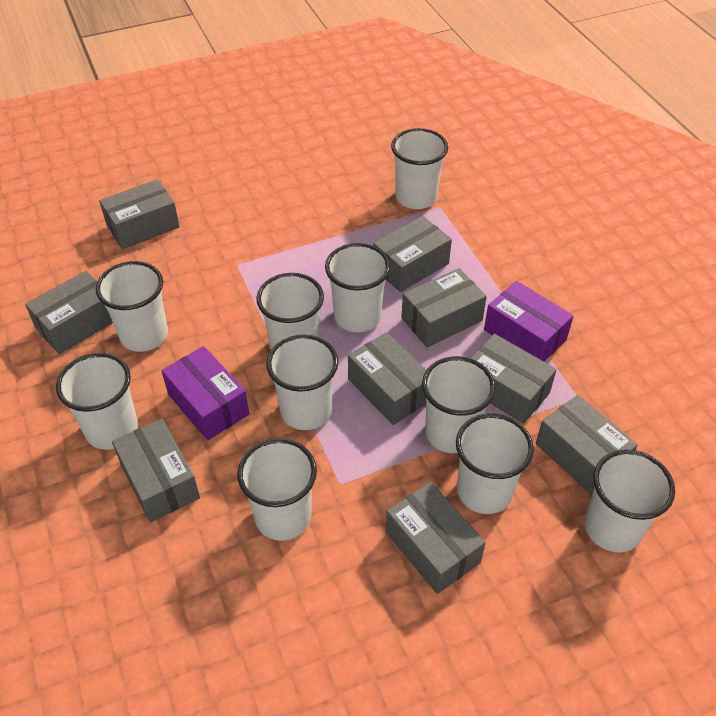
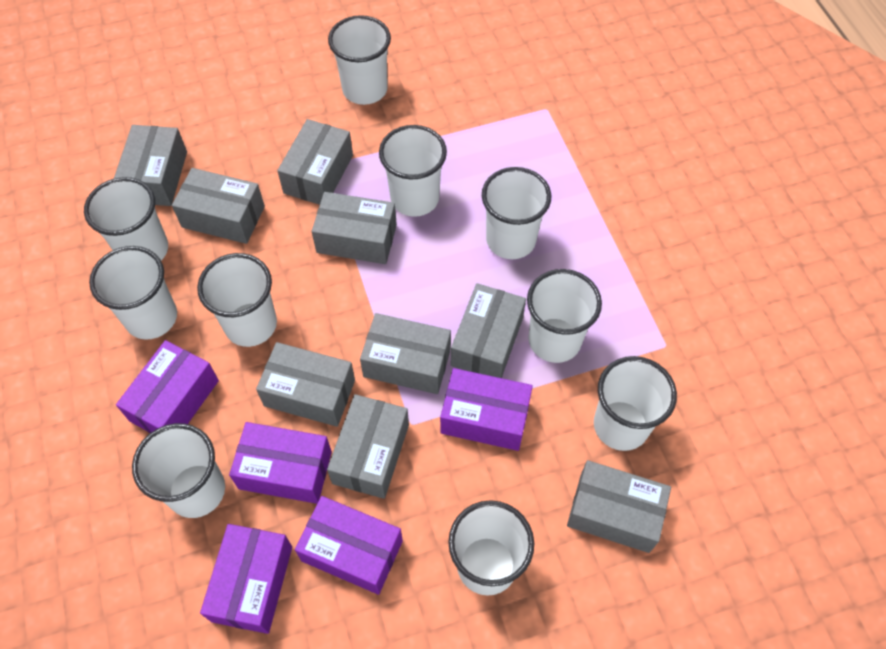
purple box: 2 -> 5

